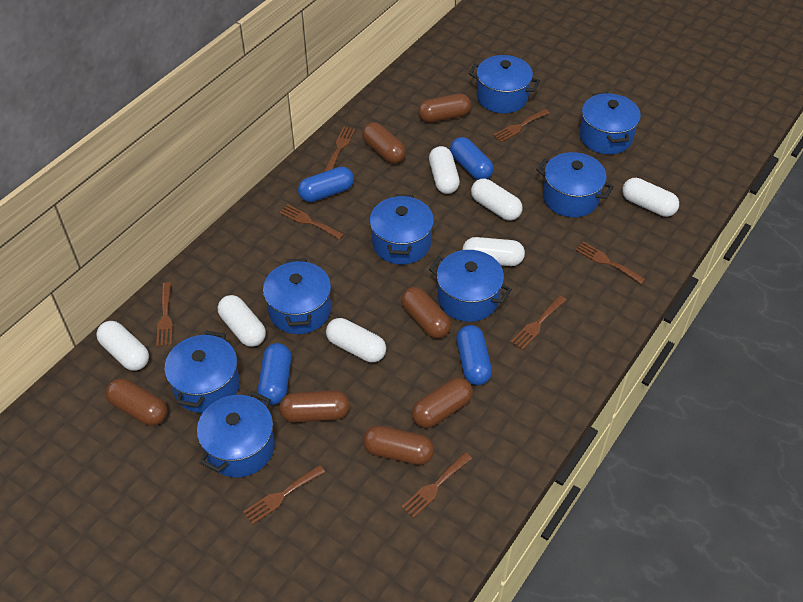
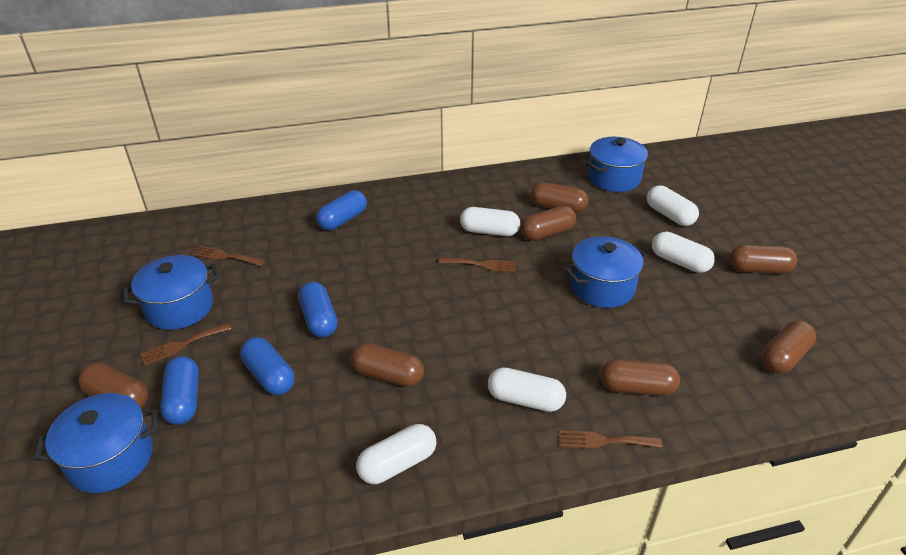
blue pot: 8 -> 4
brown fork: 8 -> 4
white capsule: 7 -> 5

